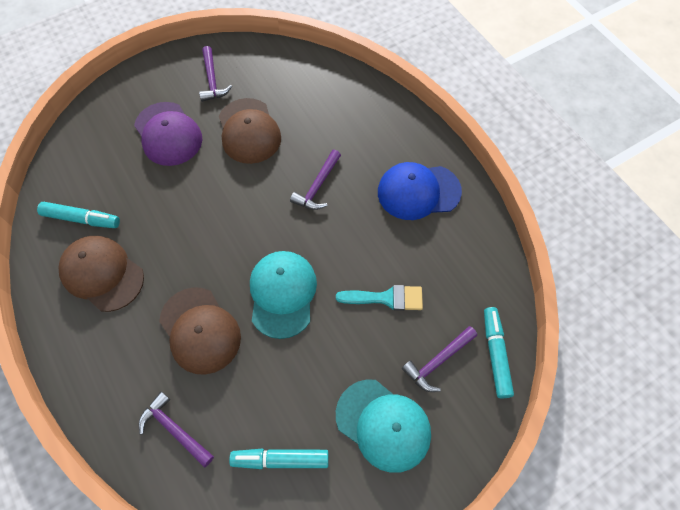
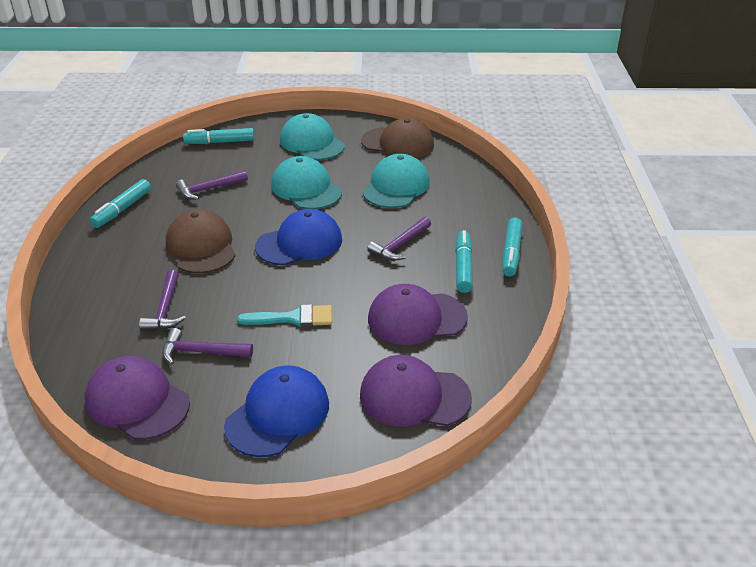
blue cap: 1 -> 2
brown cap: 3 -> 2
purple cap: 1 -> 3
turquoise cap: 2 -> 3
turquoise marker: 3 -> 4

